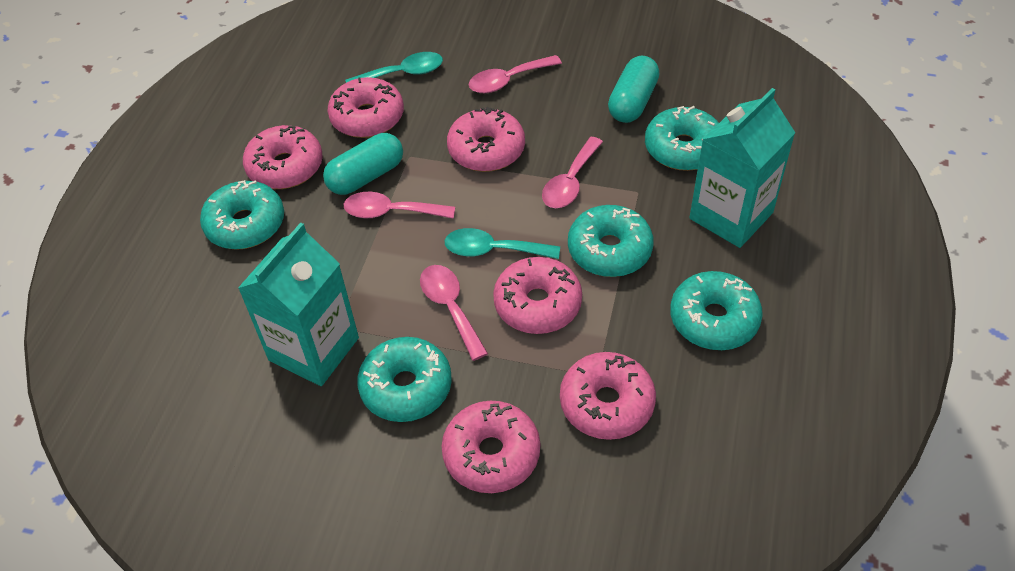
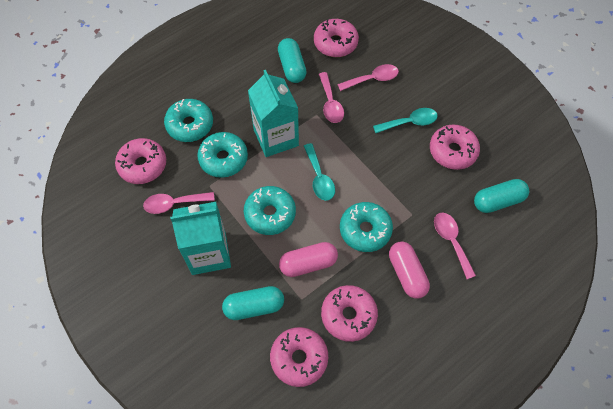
pink capsule: 0 -> 2
pink donut: 6 -> 5
turquoise capsule: 2 -> 3
turquoise donut: 5 -> 4

